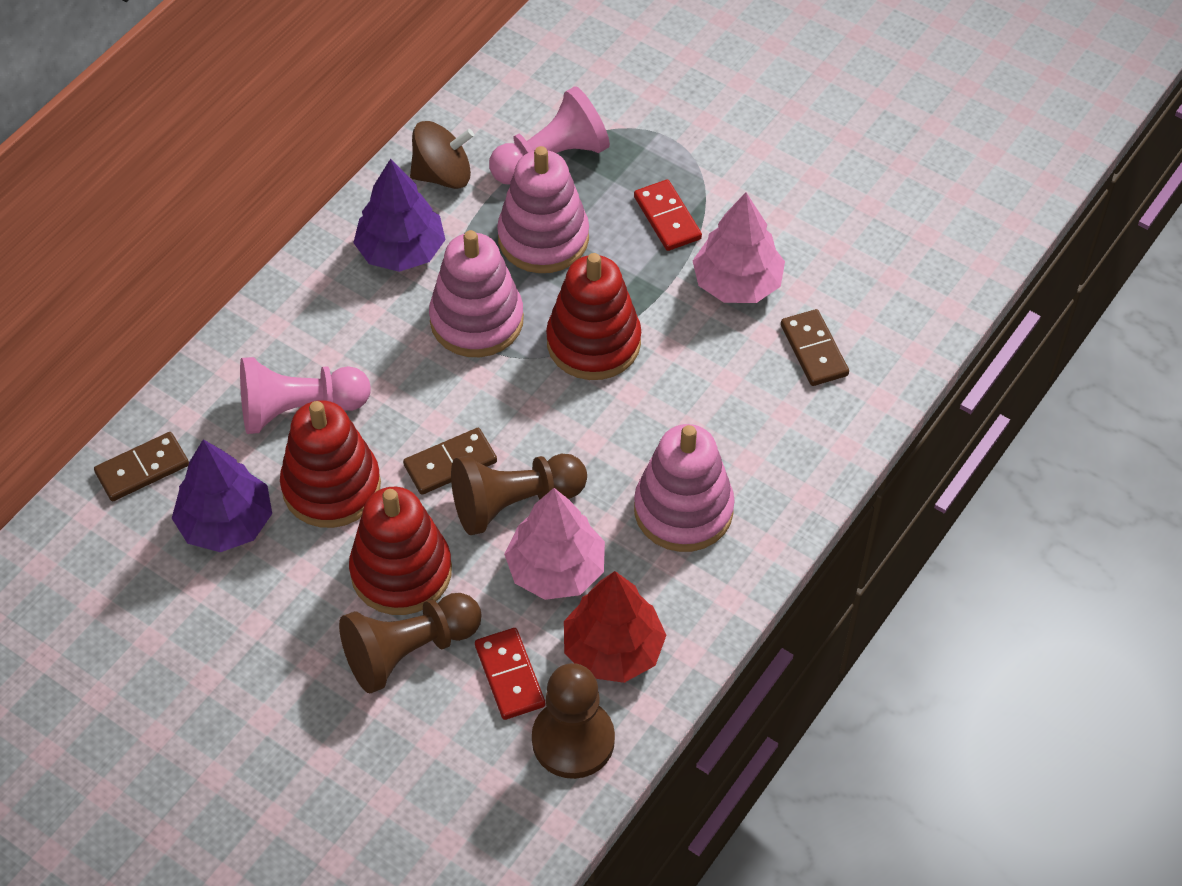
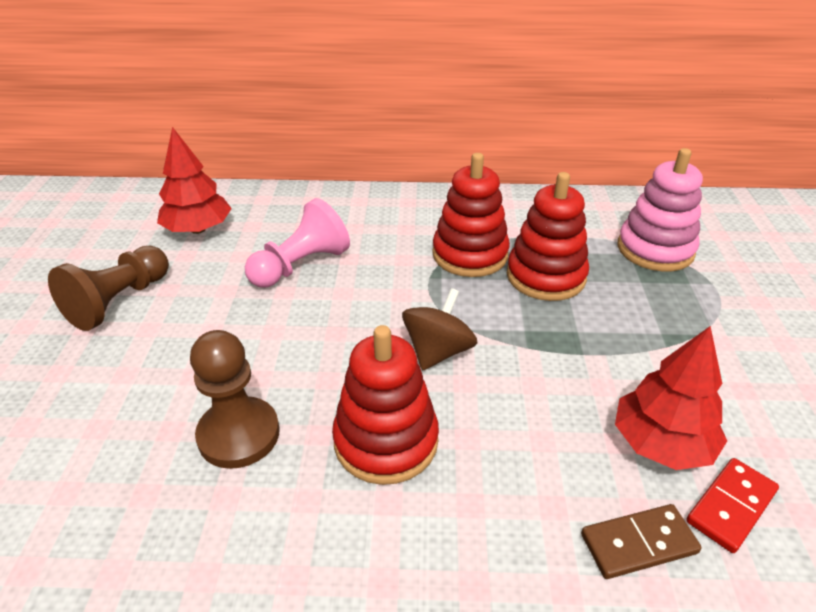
brown domino: 3 -> 1
brown pawn: 3 -> 2
pink pawn: 2 -> 1
pink stacking toy: 3 -> 1
pink tree: 2 -> 0
purple tree: 2 -> 0
red domino: 2 -> 1
red tree: 1 -> 2

